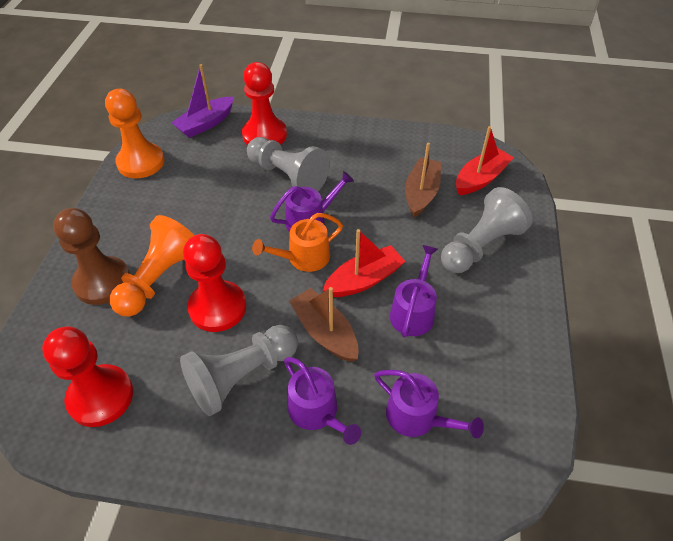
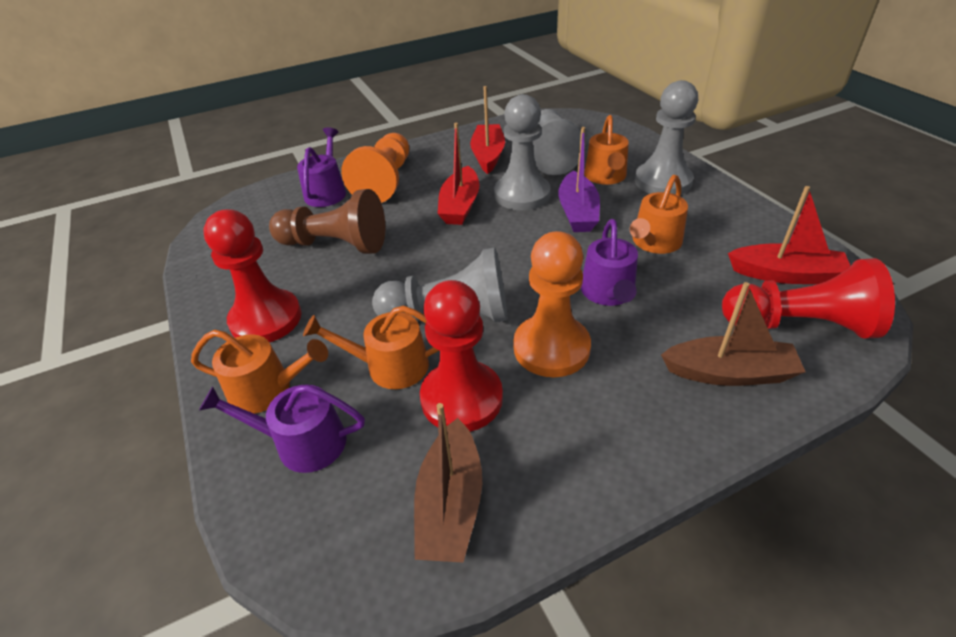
grey pawn: 3 -> 4
orange watering can: 1 -> 4
purple watering can: 4 -> 3
red boat: 2 -> 3

